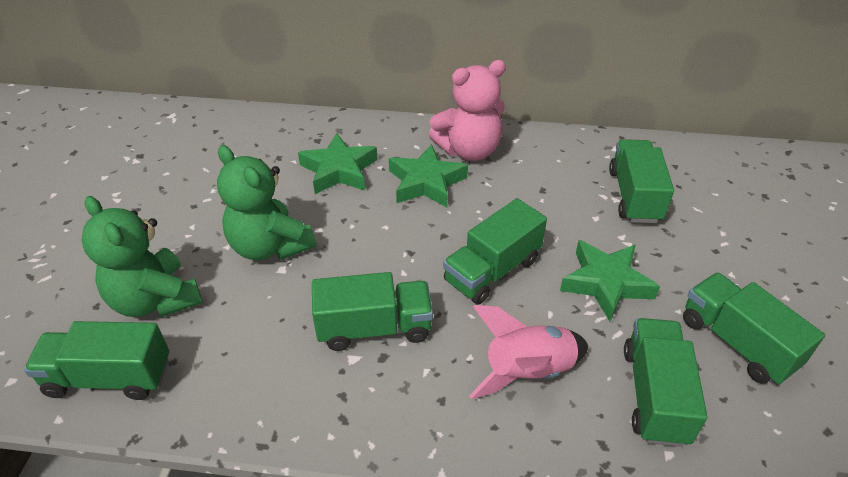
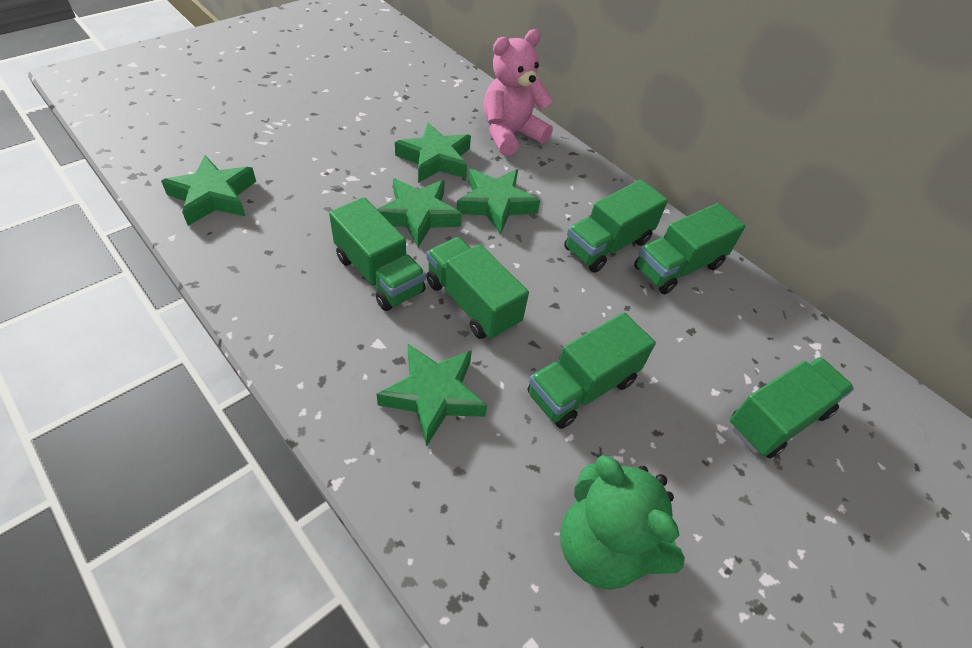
green star: 3 -> 5
green teddy bear: 2 -> 1
pink rocket: 1 -> 0

